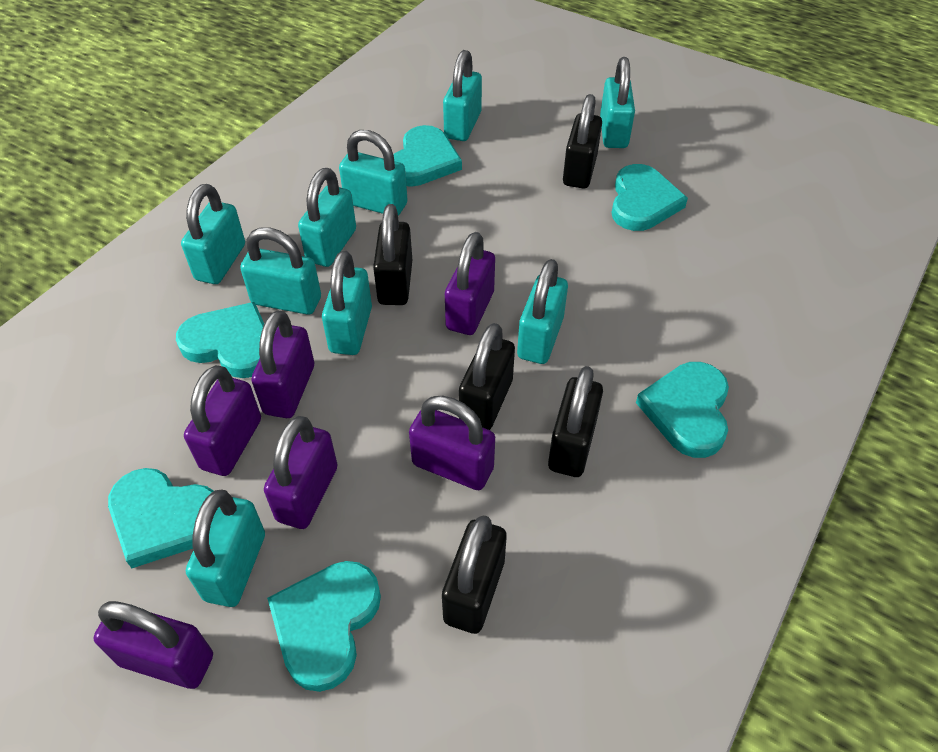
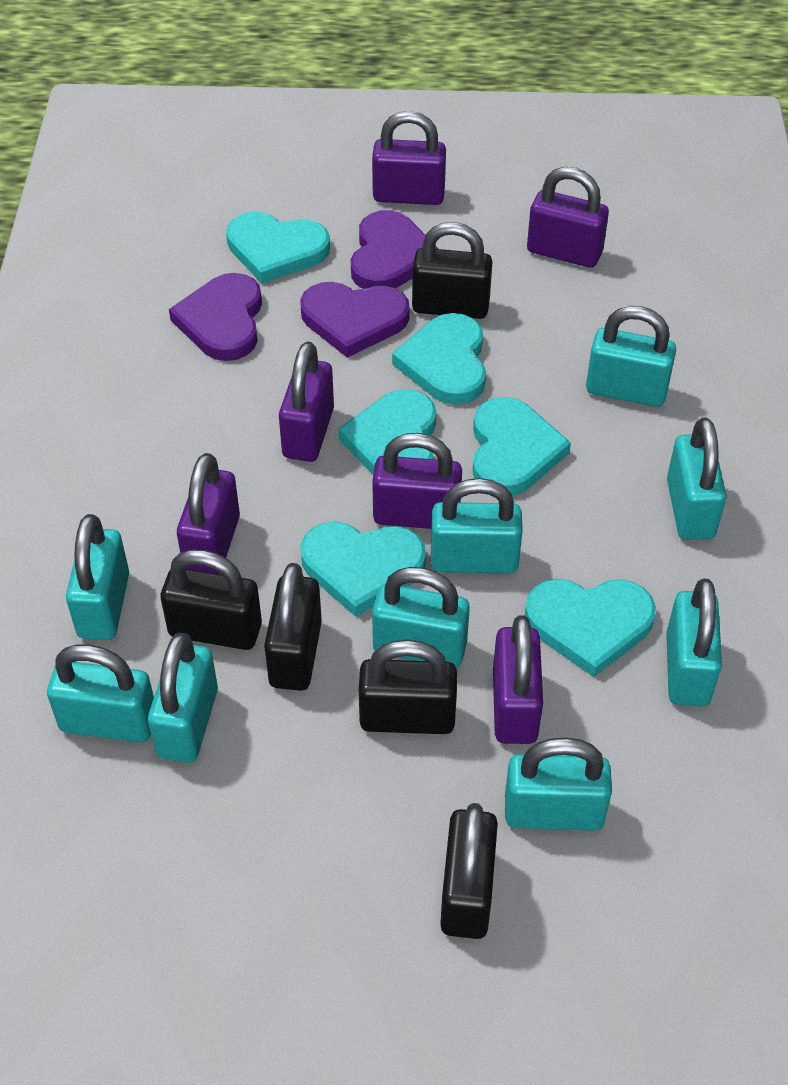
purple heart: 0 -> 3

